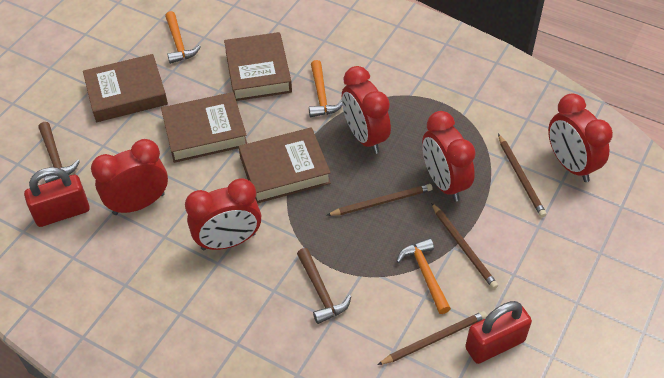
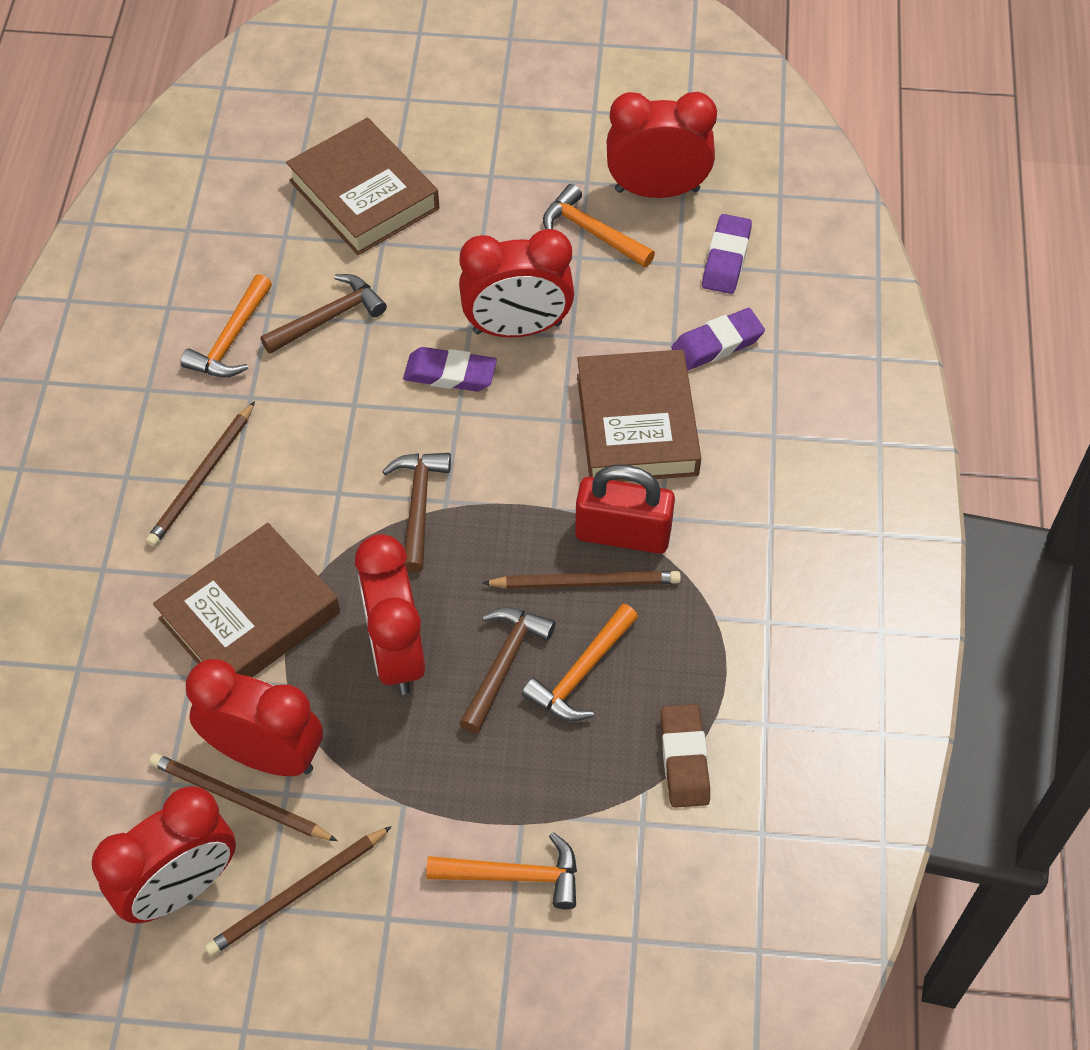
brown book: 4 -> 3
brown eraser: 0 -> 1
brown hammer: 2 -> 3
orange hammer: 3 -> 4
purple eraser: 0 -> 3
red padlock: 2 -> 1

